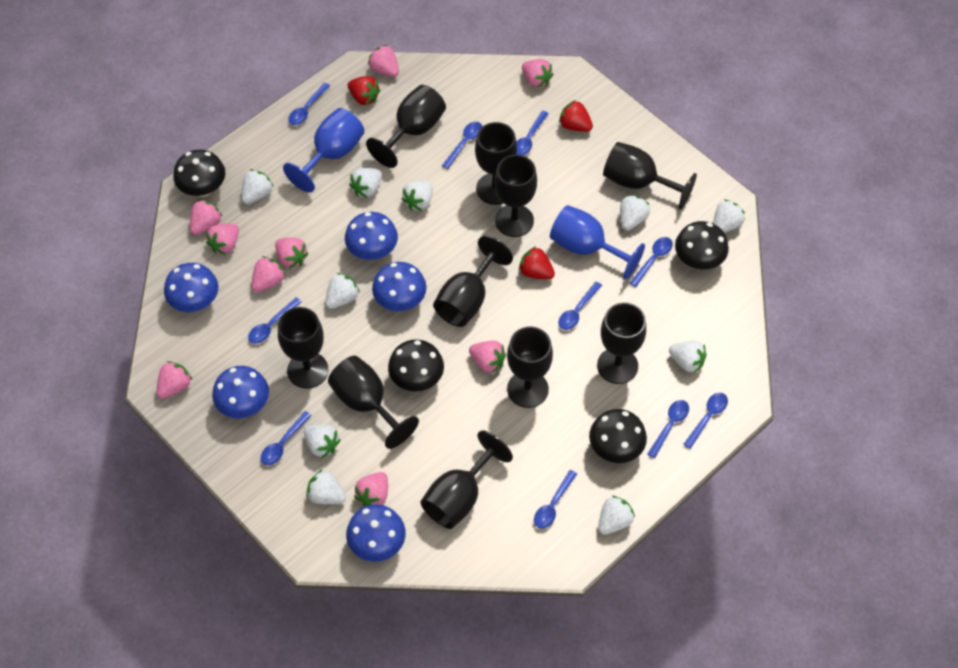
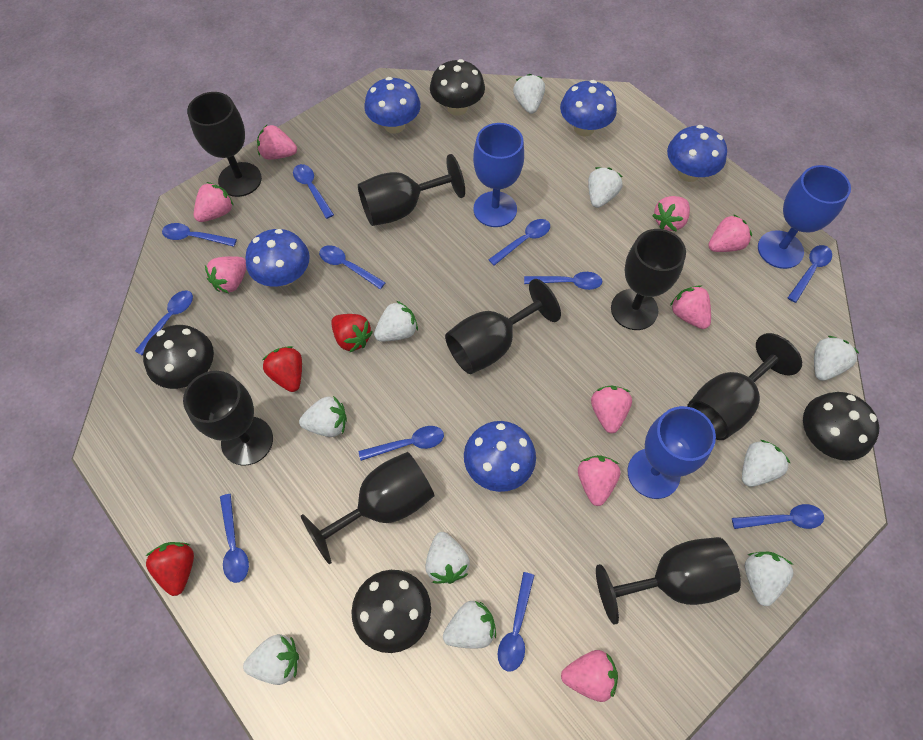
black goblet: 10 -> 8
blue goblet: 2 -> 3
blue spoon: 10 -> 11

